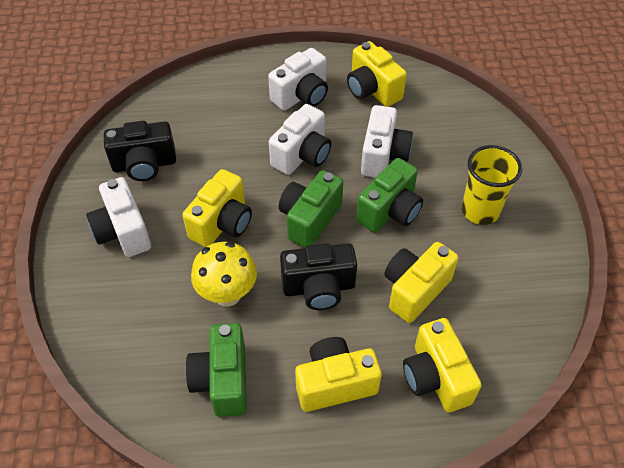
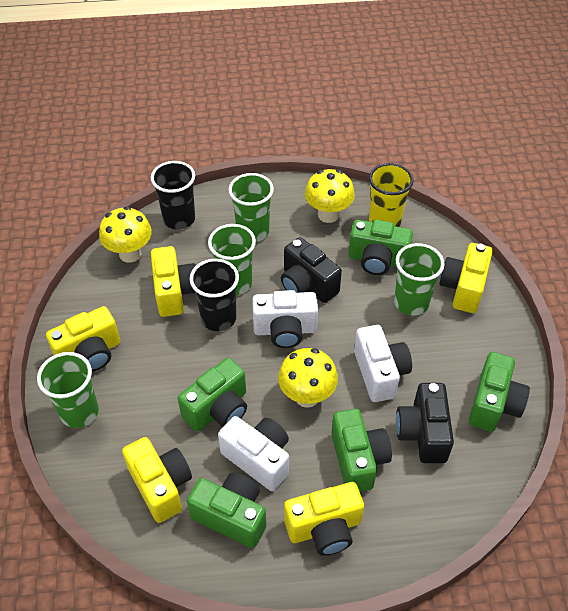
black cup: 0 -> 2
green camera: 3 -> 5
green cup: 0 -> 4
white camera: 4 -> 3
yellow mushroom: 1 -> 3

